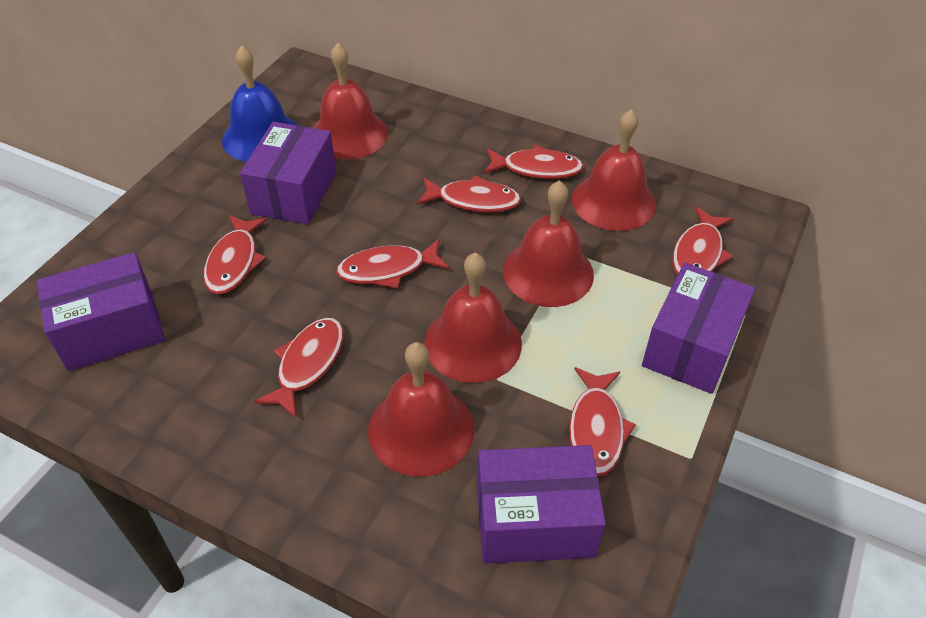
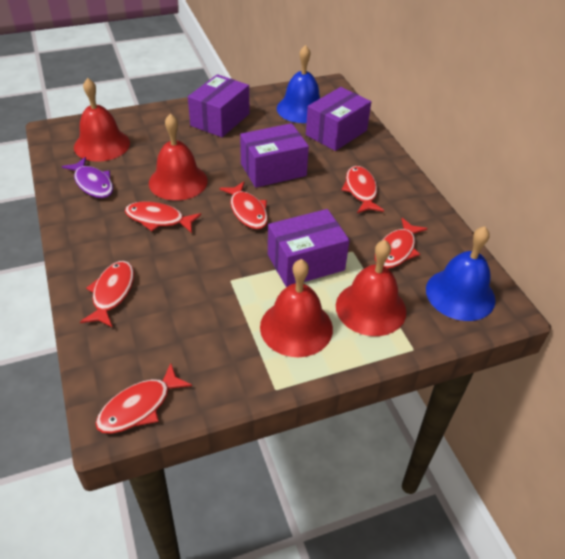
blue bell: 1 -> 2
purple fish: 0 -> 1
red bell: 5 -> 4
red fish: 7 -> 6

